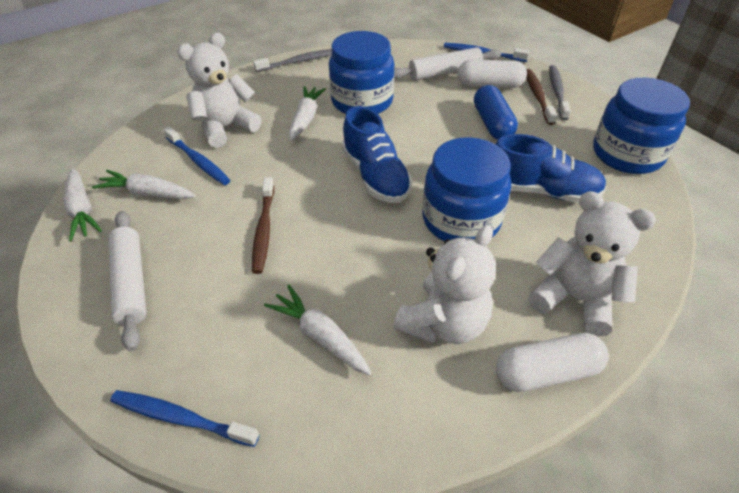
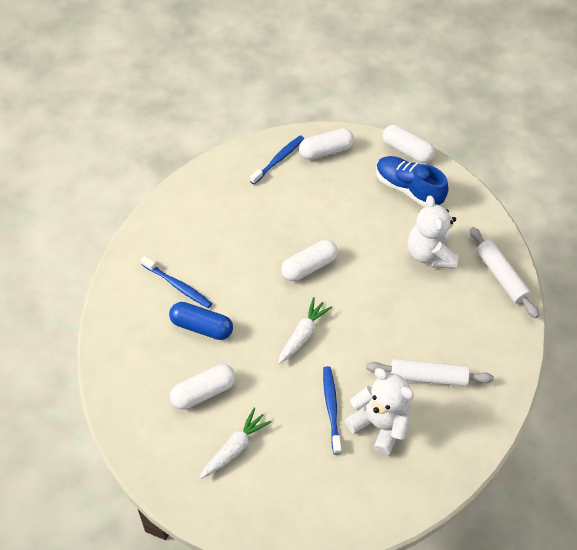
blue jar: 3 -> 0
blue shoe: 2 -> 1
brown toothbrush: 2 -> 0
grey toothbrush: 2 -> 0
white capsule: 2 -> 4
white carrot: 4 -> 2
white teddy bear: 3 -> 2

